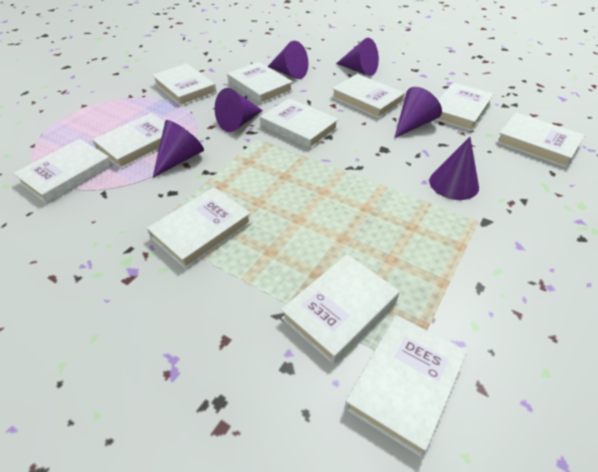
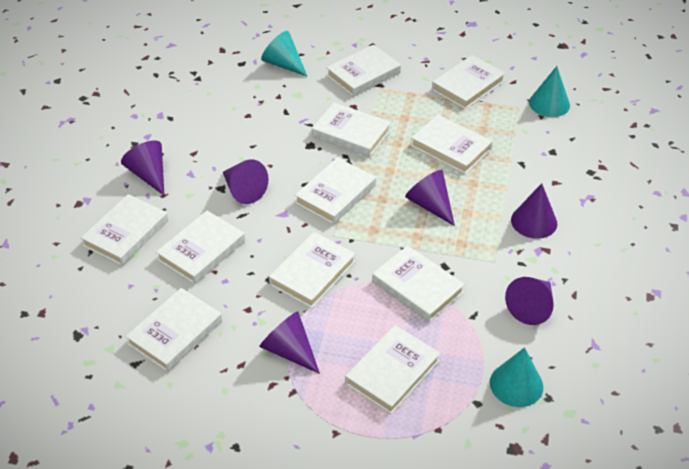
turquoise cone: 0 -> 3

